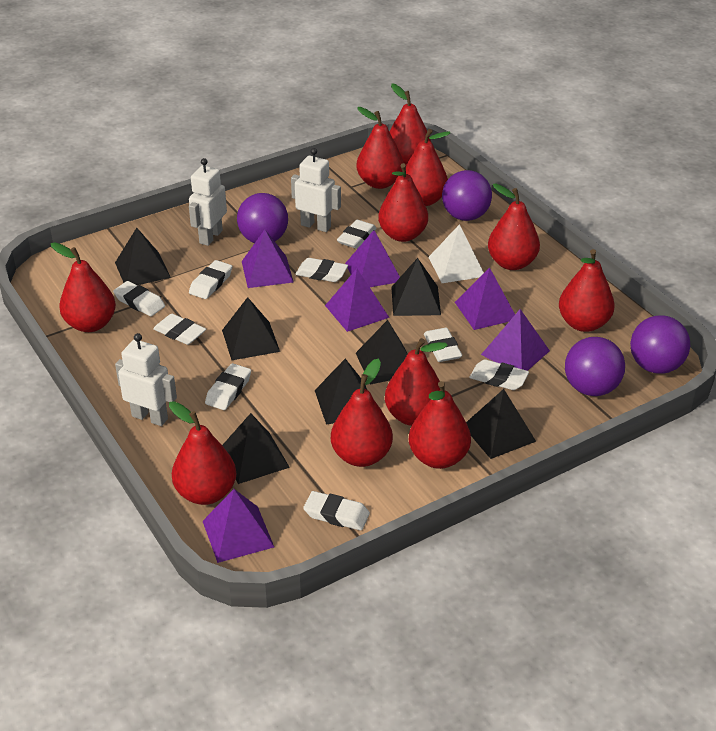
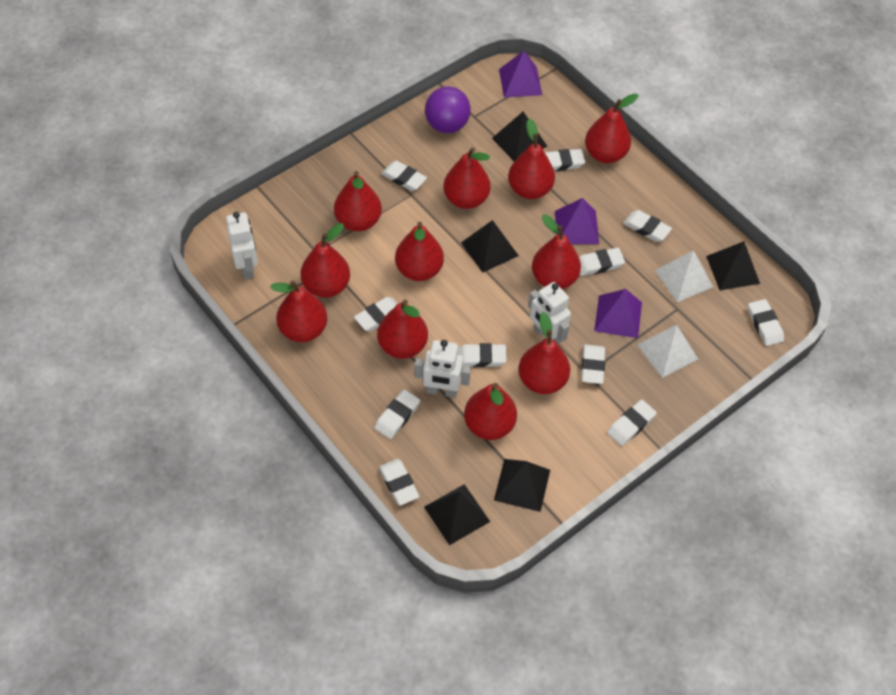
black pyramid: 7 -> 5
purple ball: 4 -> 1
purple pyramid: 6 -> 3
white eraser: 9 -> 11
white pyramid: 1 -> 2

